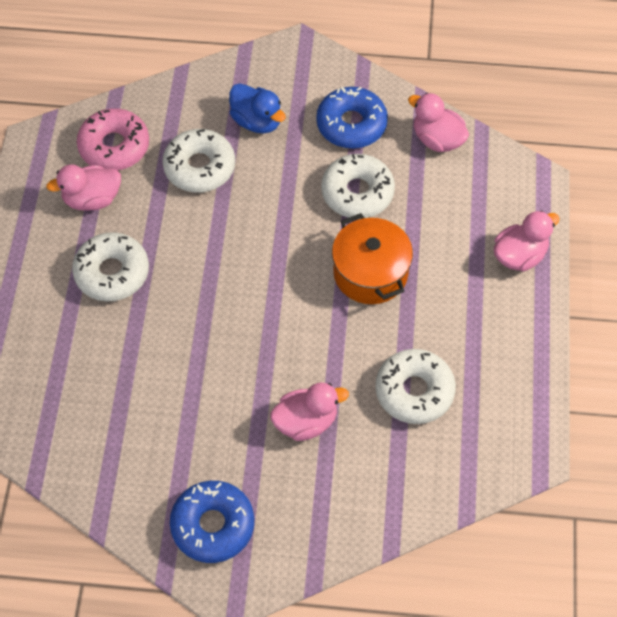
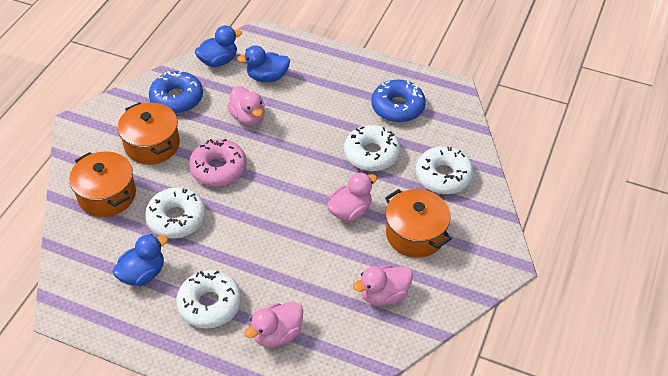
blue duck: 1 -> 3
orange pot: 1 -> 3

